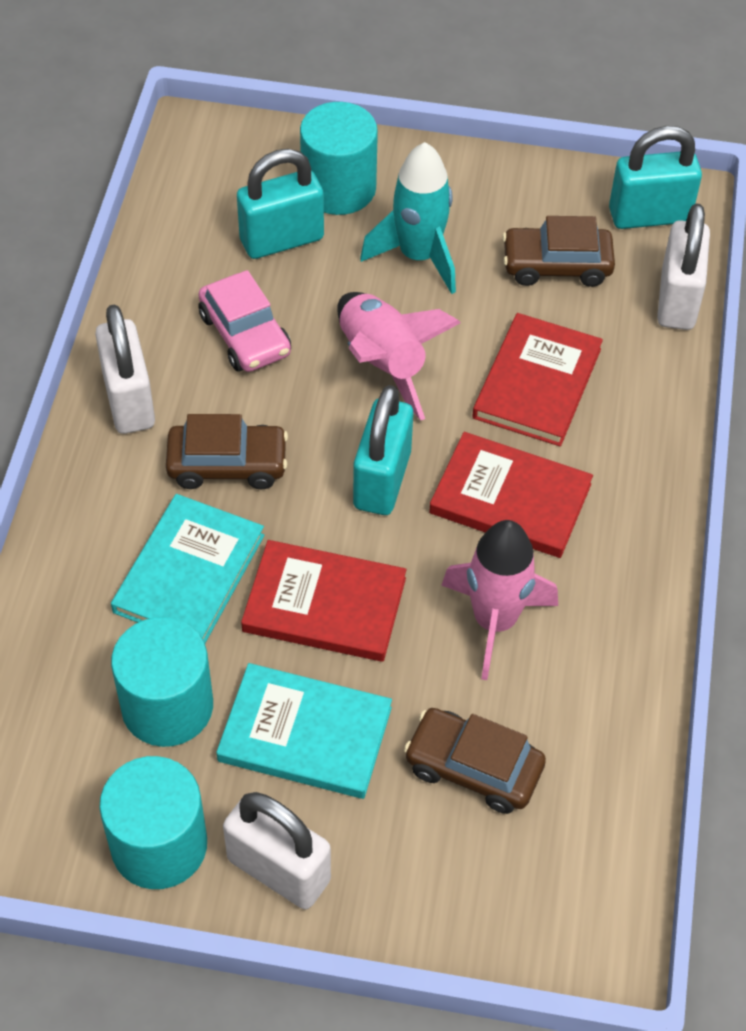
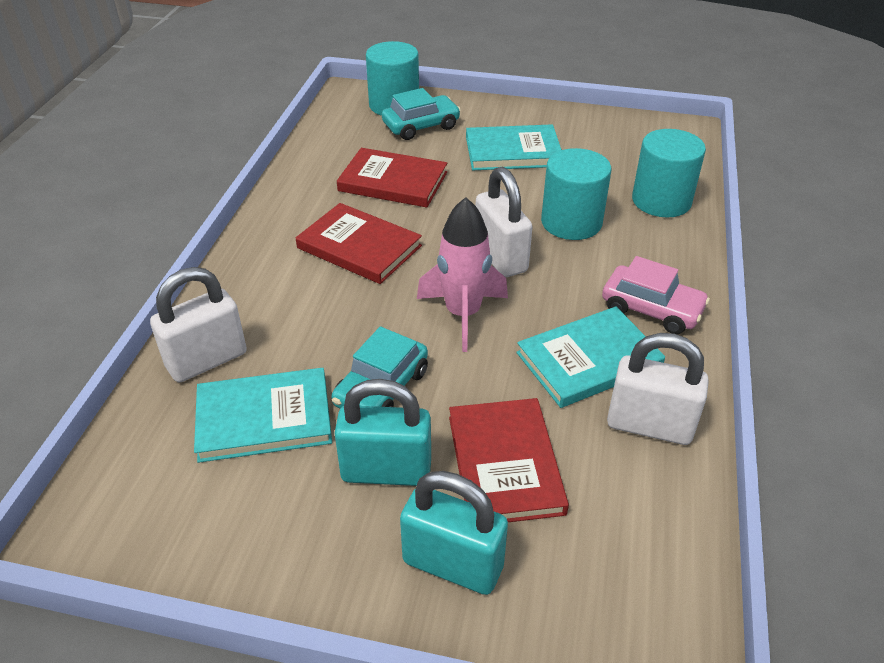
brown car: 3 -> 0
pink rocket: 2 -> 1
turquoise book: 2 -> 3
turquoise car: 0 -> 2
turquoise padlock: 3 -> 2
turquoise rocket: 1 -> 0

